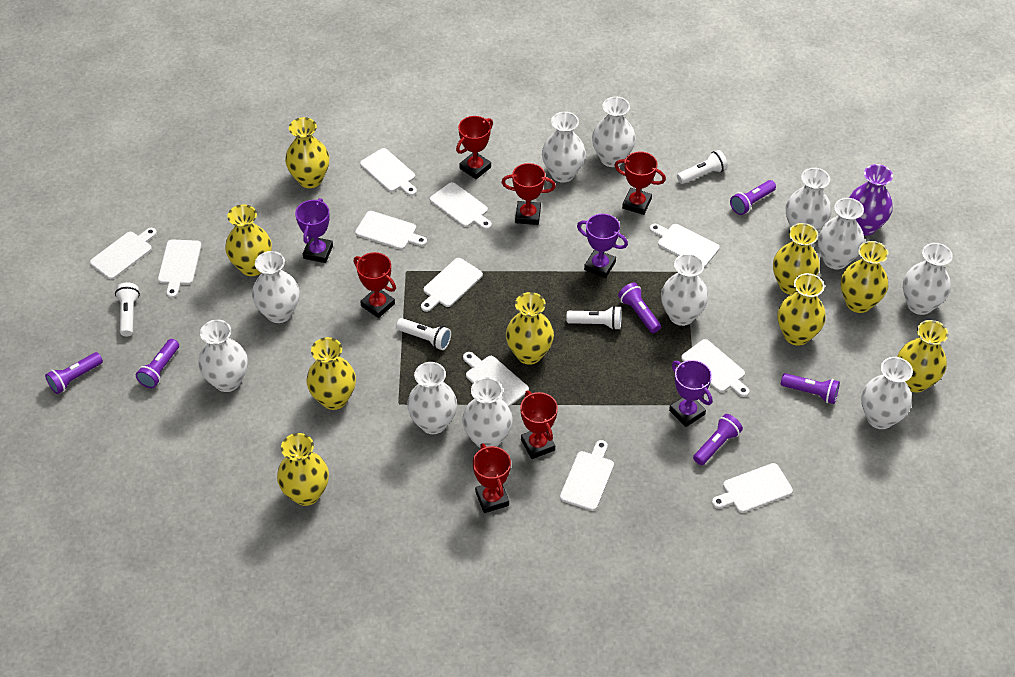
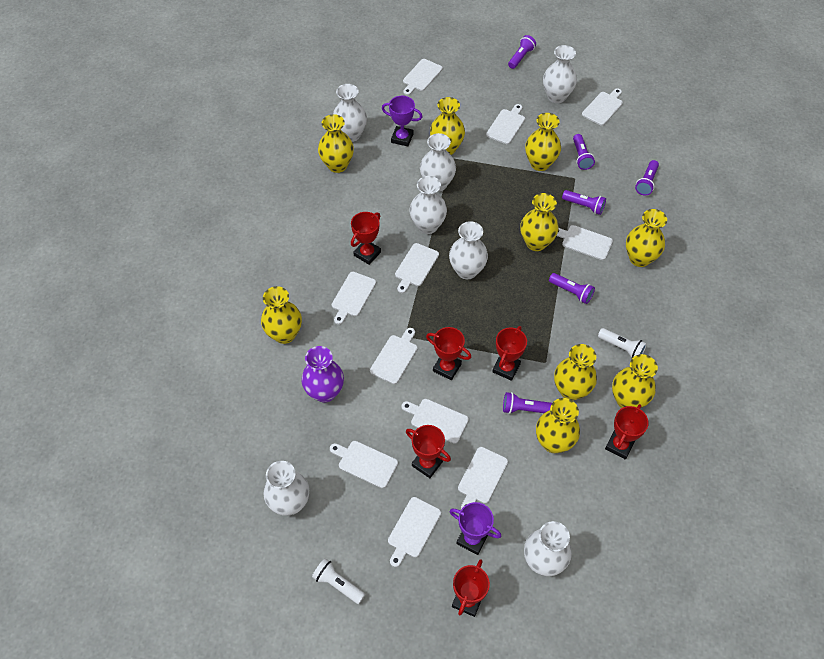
purple trophy: 3 -> 2
white flashlight: 4 -> 2
white vase: 11 -> 7

